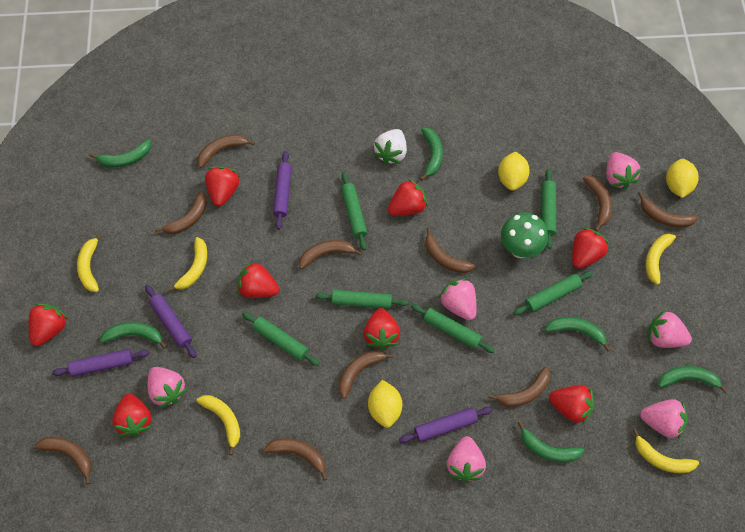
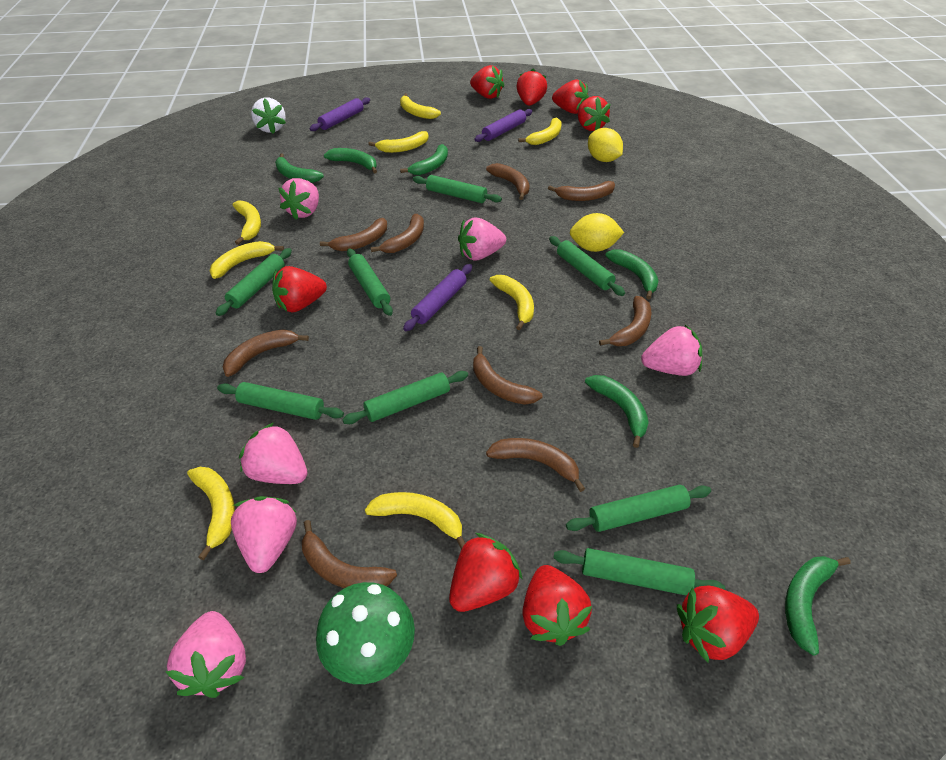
brown banana: 10 -> 9
green rolling pin: 6 -> 8
purple rolling pin: 4 -> 3
yellow banana: 5 -> 8
yellow lemon: 3 -> 2

